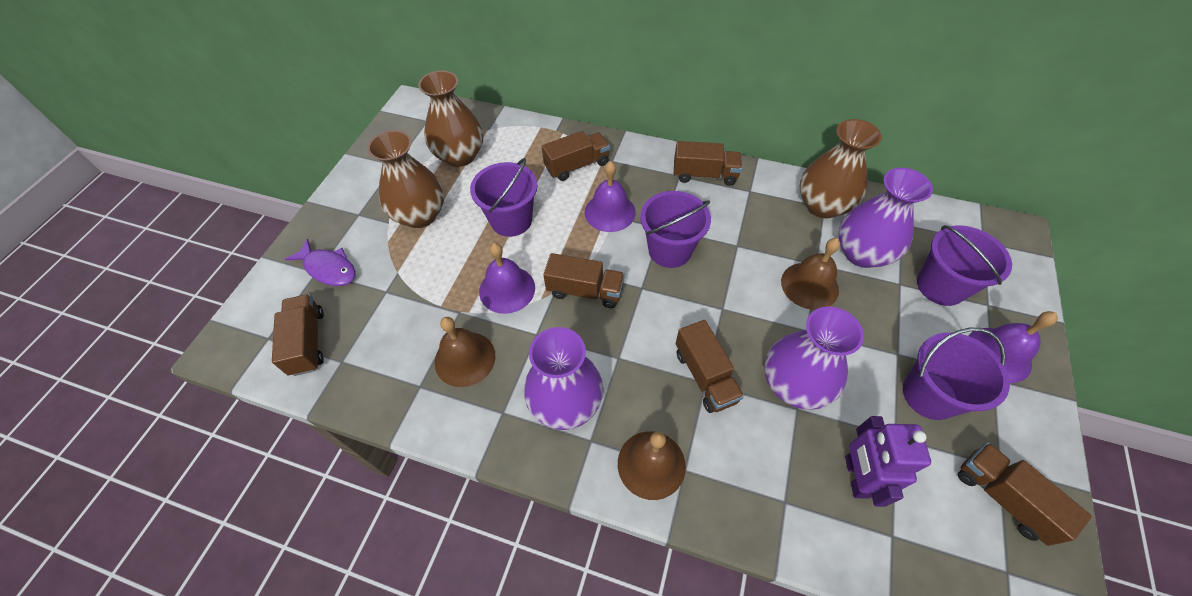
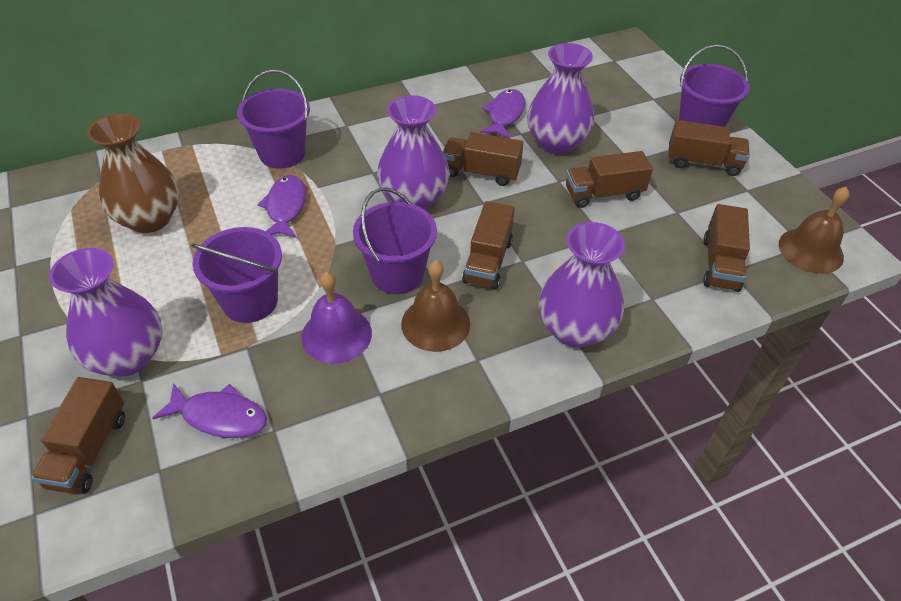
brown bell: 3 -> 2
brown vase: 3 -> 1
purple bell: 3 -> 1
purple fish: 1 -> 3
purple robot: 1 -> 0
purple vase: 3 -> 4

